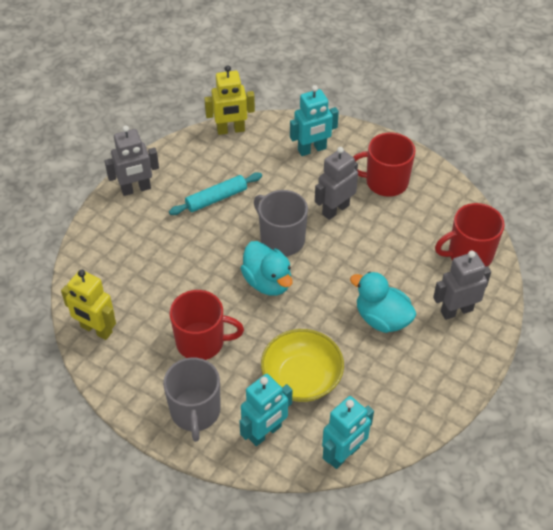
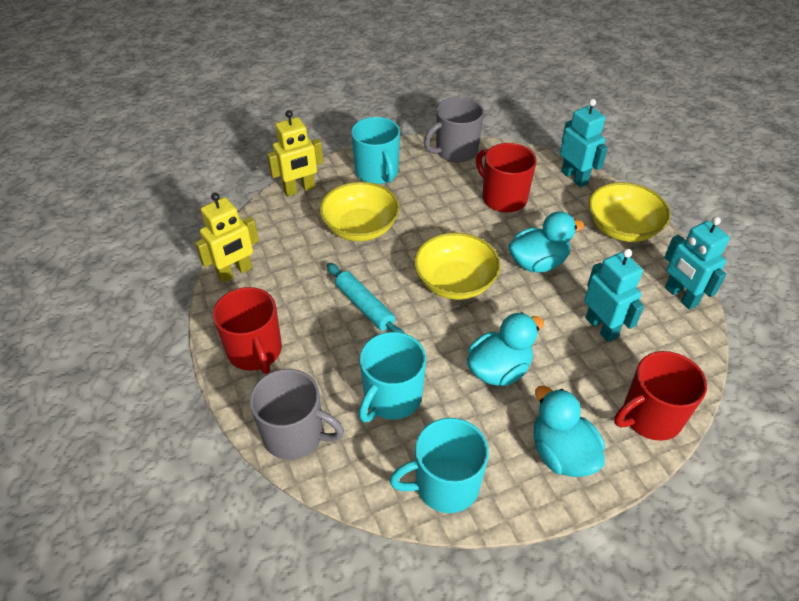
grey robot: 3 -> 0
turquoise duck: 2 -> 3
turquoise mug: 0 -> 3
yellow bowl: 1 -> 3

